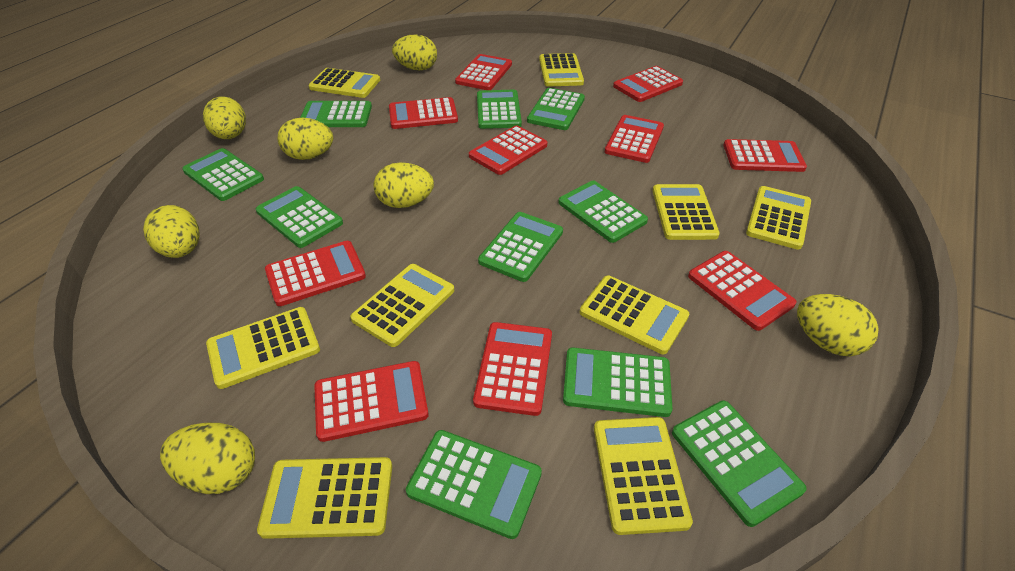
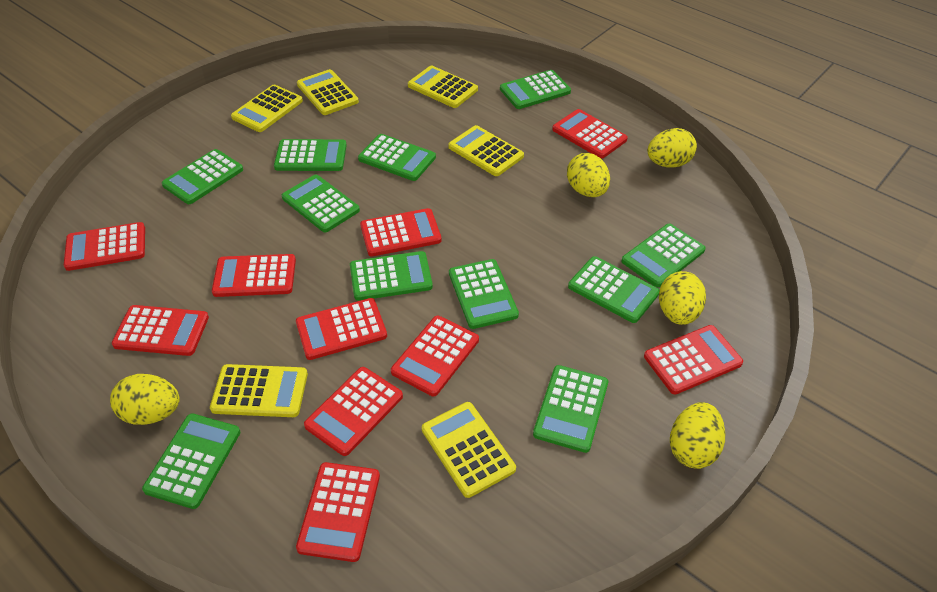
green calculator: 10 -> 11
yellow calculator: 9 -> 6
yellow egg: 7 -> 5

